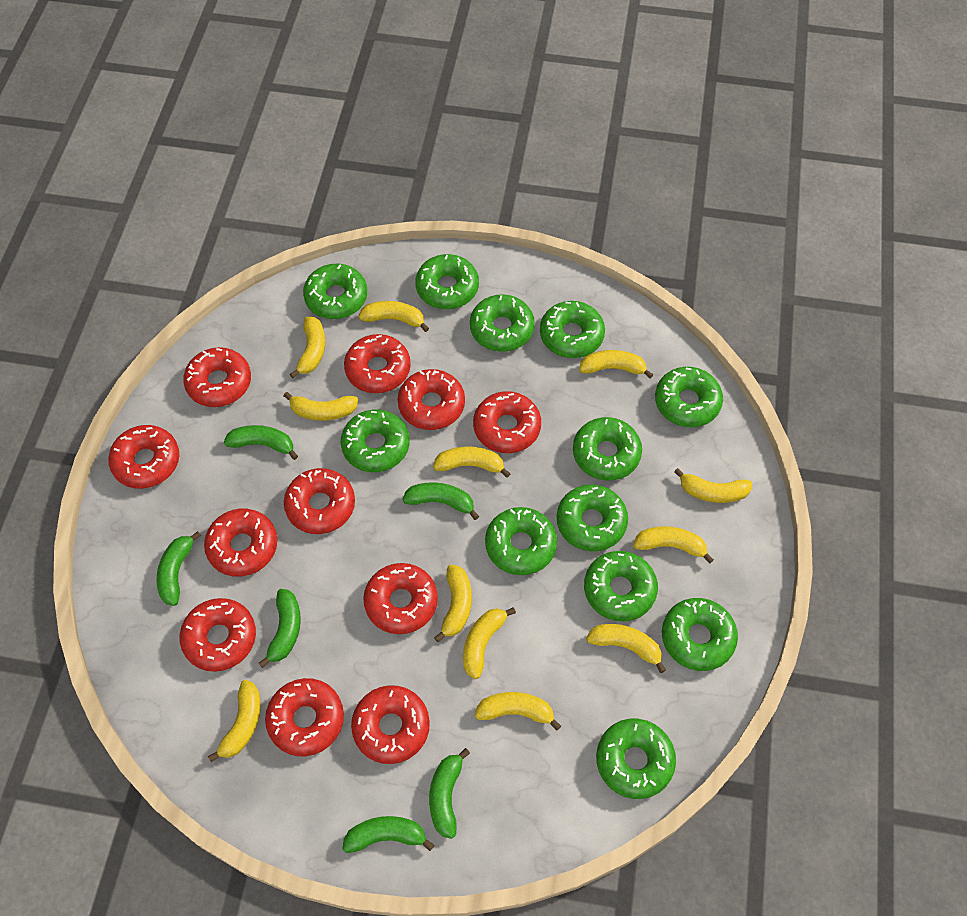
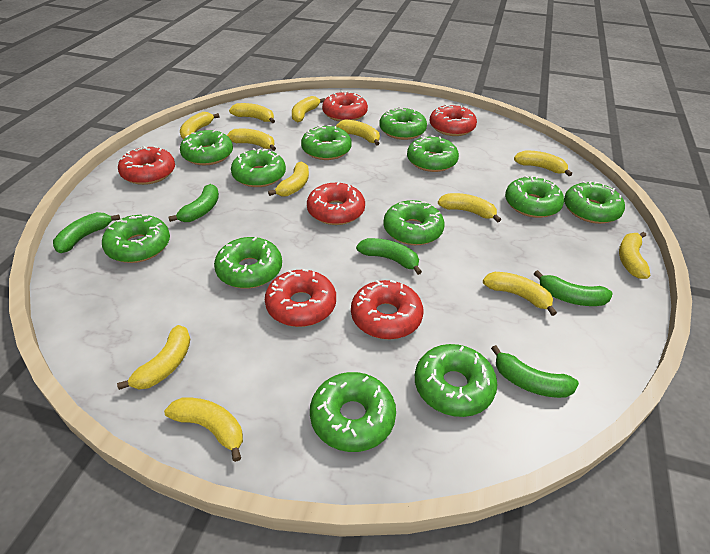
green banana: 6 -> 5
red donut: 11 -> 6

